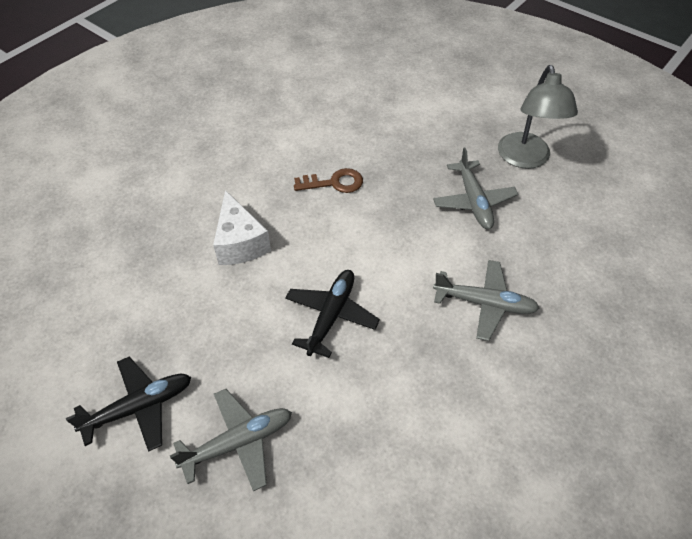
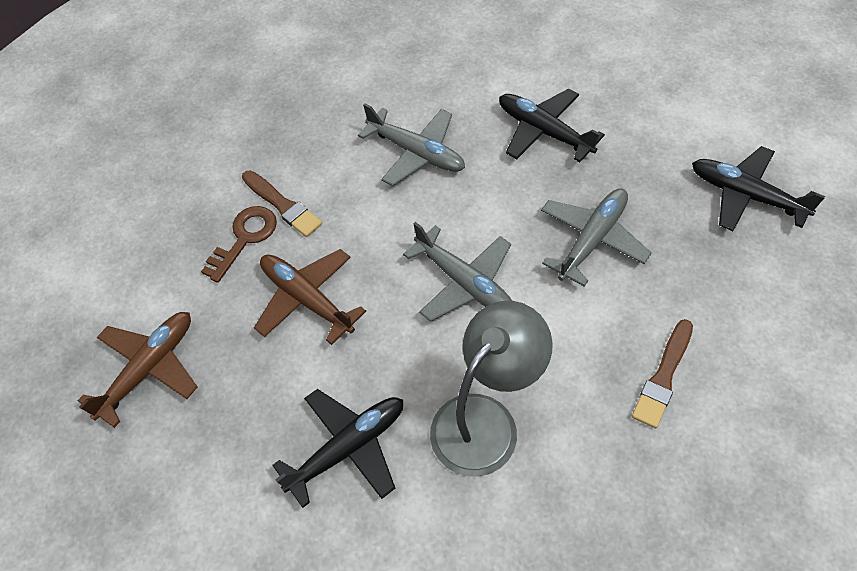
black plane: 2 -> 3
brown brush: 0 -> 2
brown plane: 0 -> 2
white cheese: 1 -> 0

